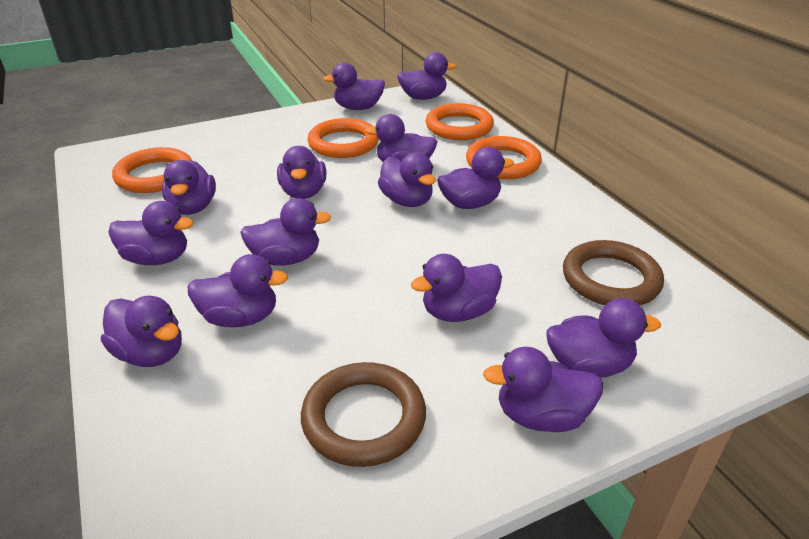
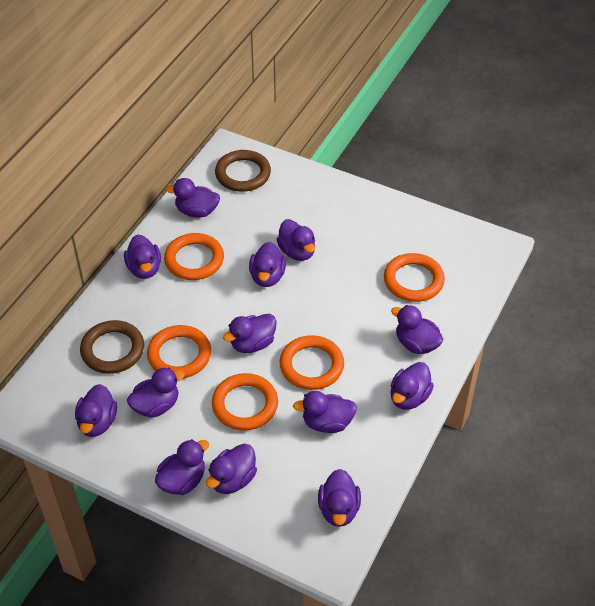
orange ring: 4 -> 5
purple duck: 14 -> 13

